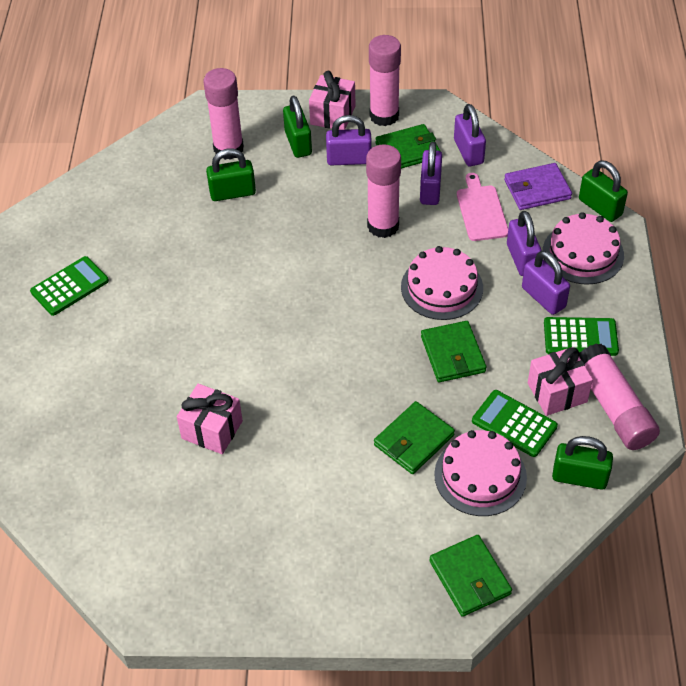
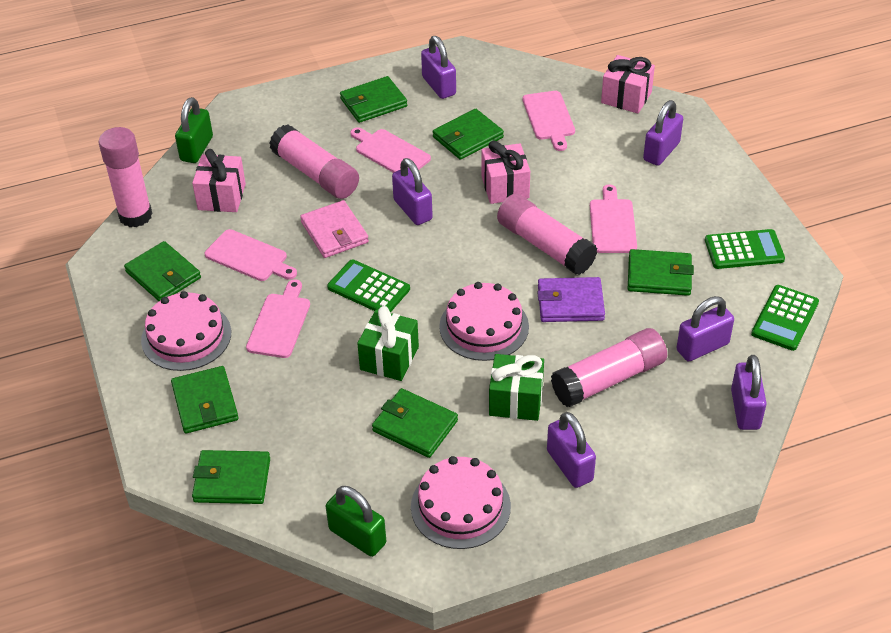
green gift: 0 -> 2
green padlock: 4 -> 2
green wallet: 4 -> 7
pink cutting board: 1 -> 5
pink wallet: 0 -> 1
purple padlock: 5 -> 6

